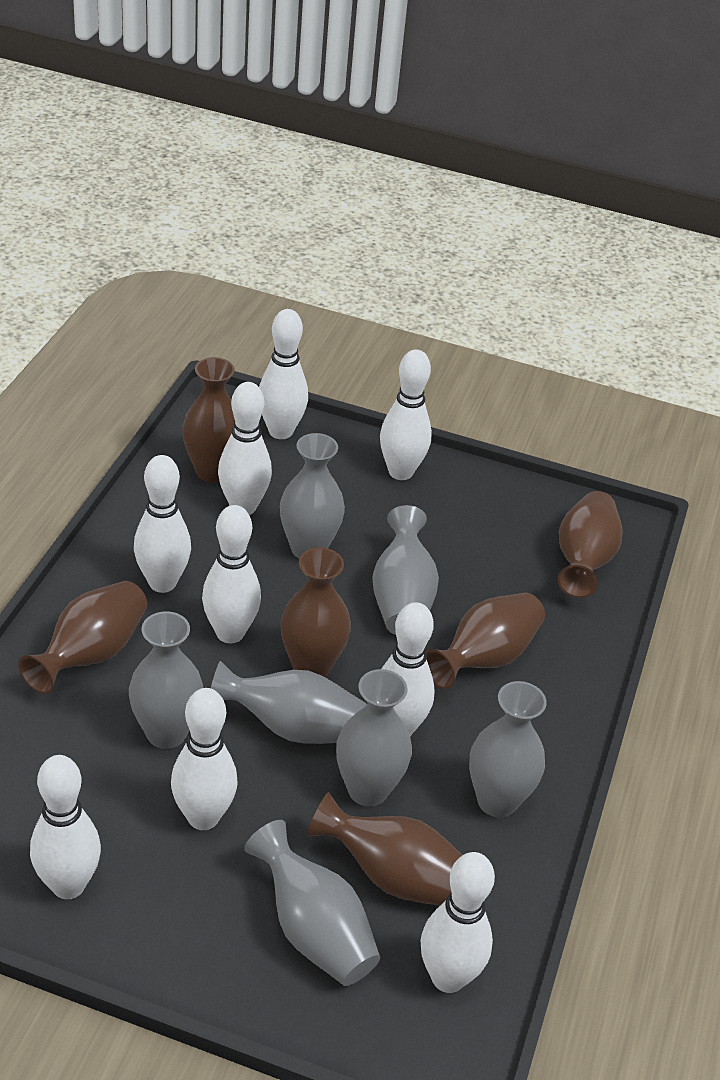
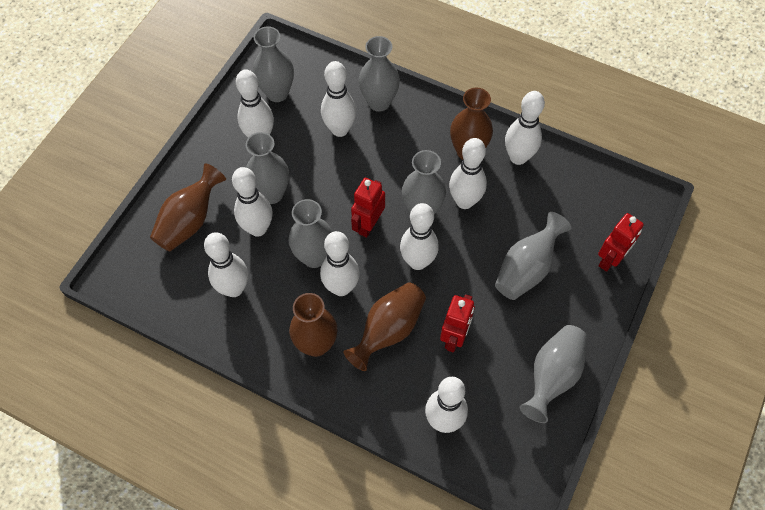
brown vase: 6 -> 4
red robot: 0 -> 3

